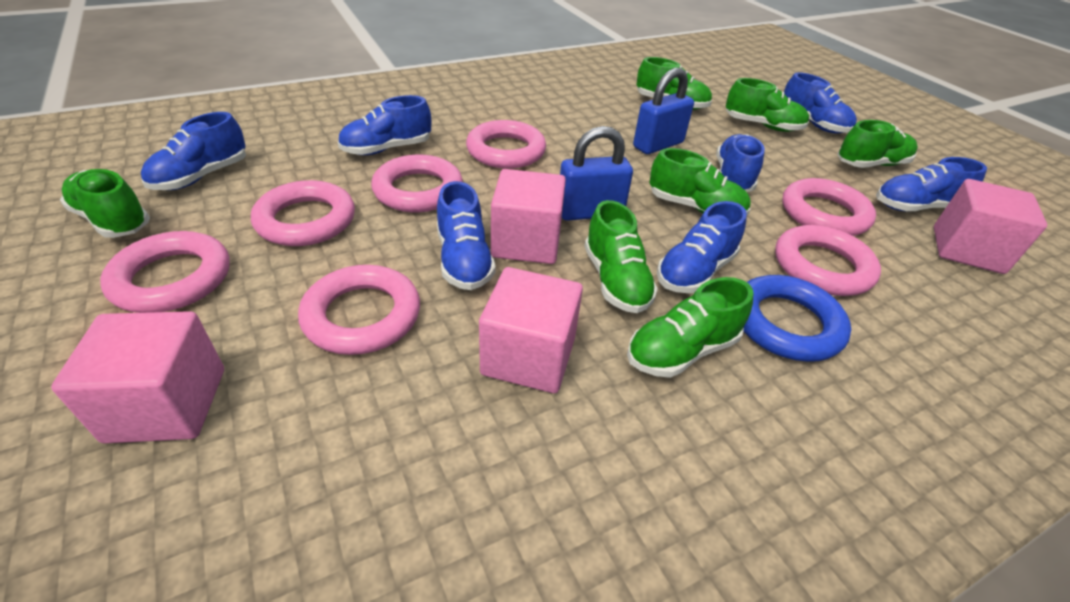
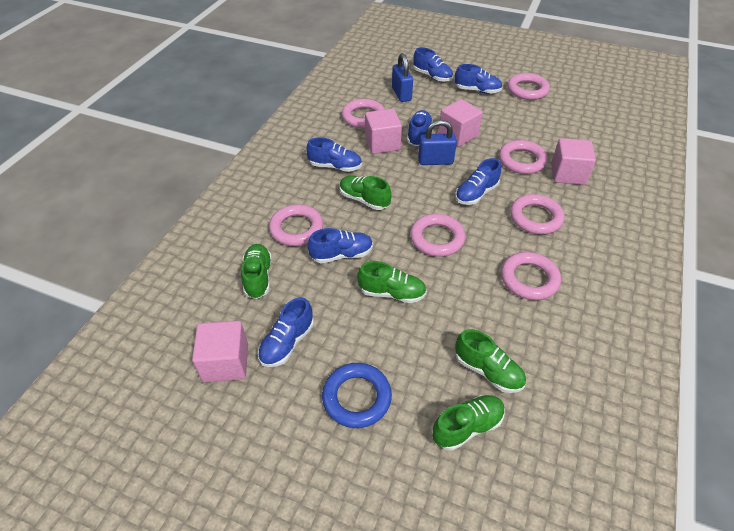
green shoe: 7 -> 5

